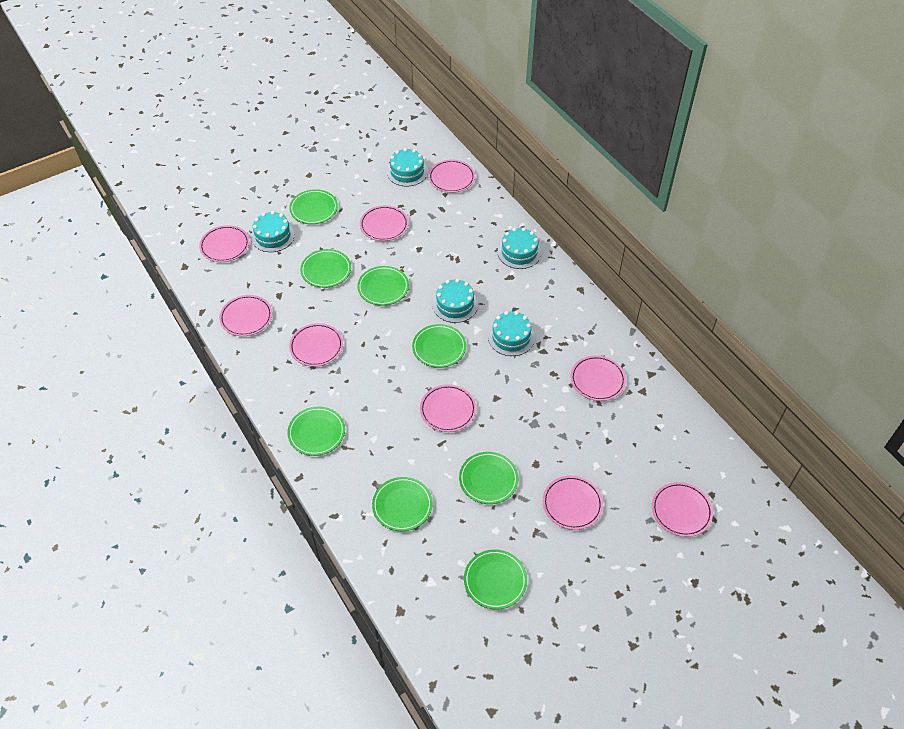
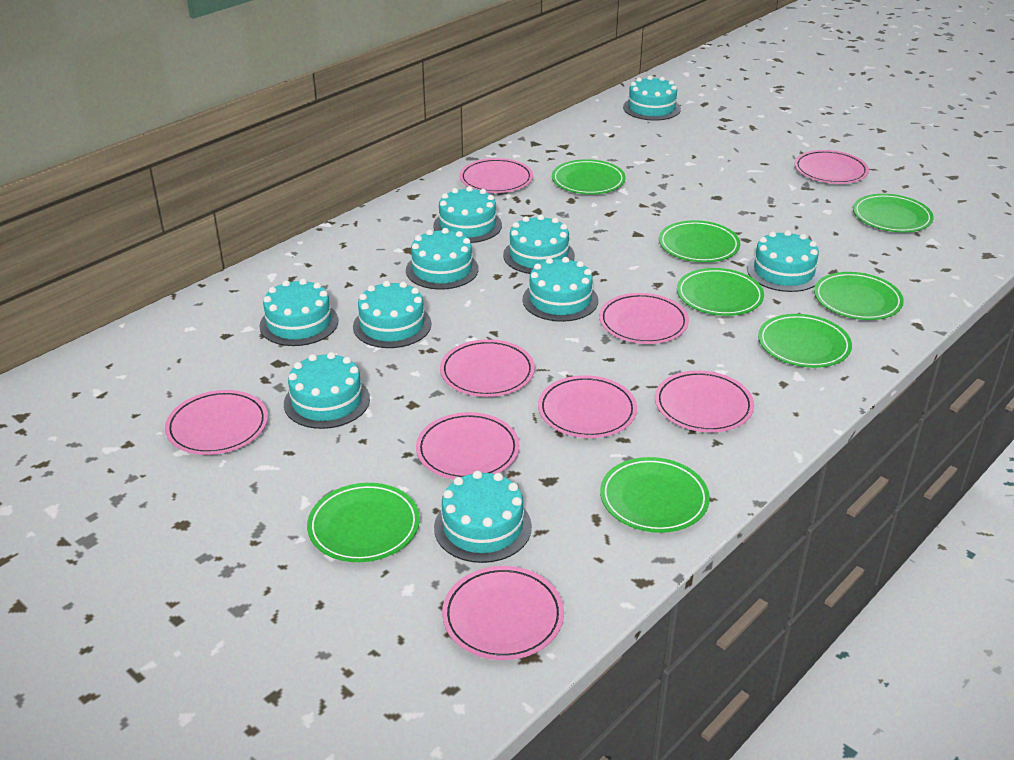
turquoise cake: 5 -> 10

